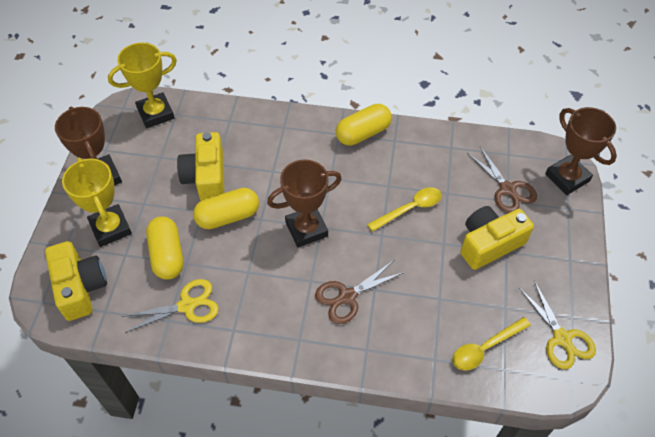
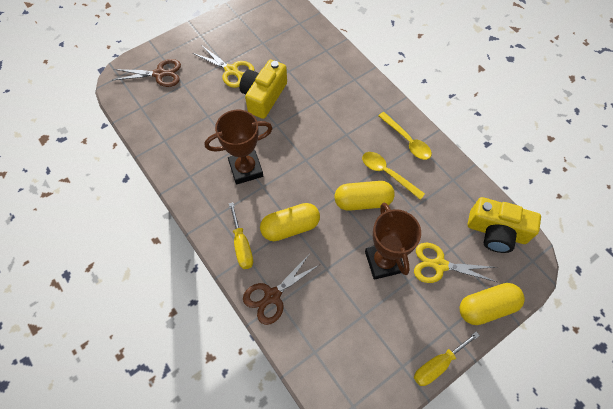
brown trophy: 3 -> 2
yellow camera: 3 -> 2
yellow screwdriver: 0 -> 2
yellow trophy: 2 -> 0

